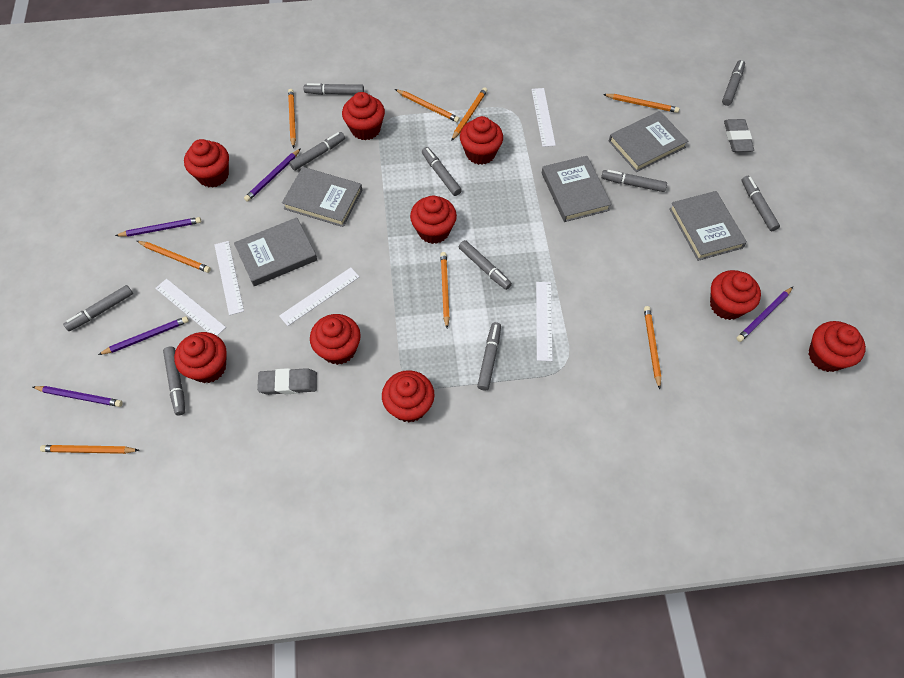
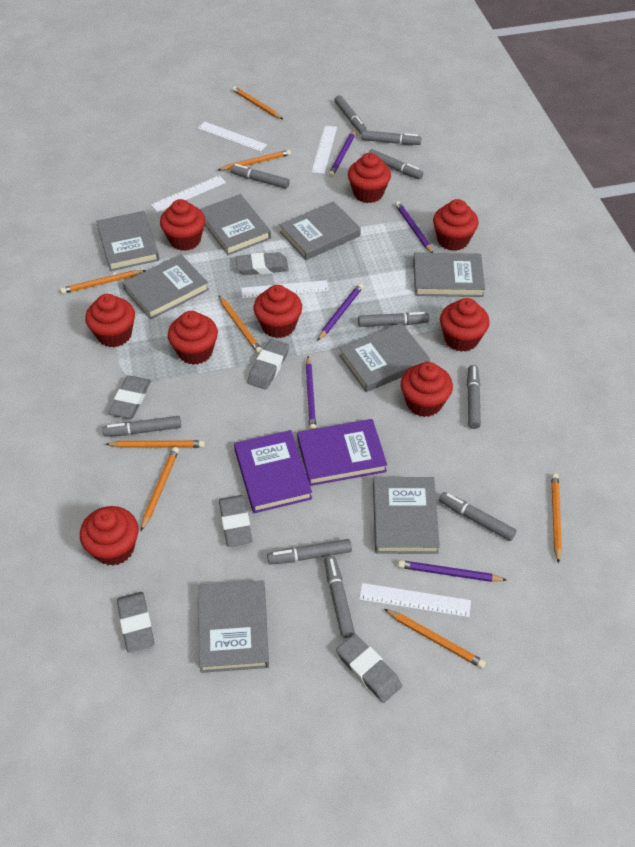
grey book: 5 -> 8
grey eraser: 2 -> 6
purple book: 0 -> 2

